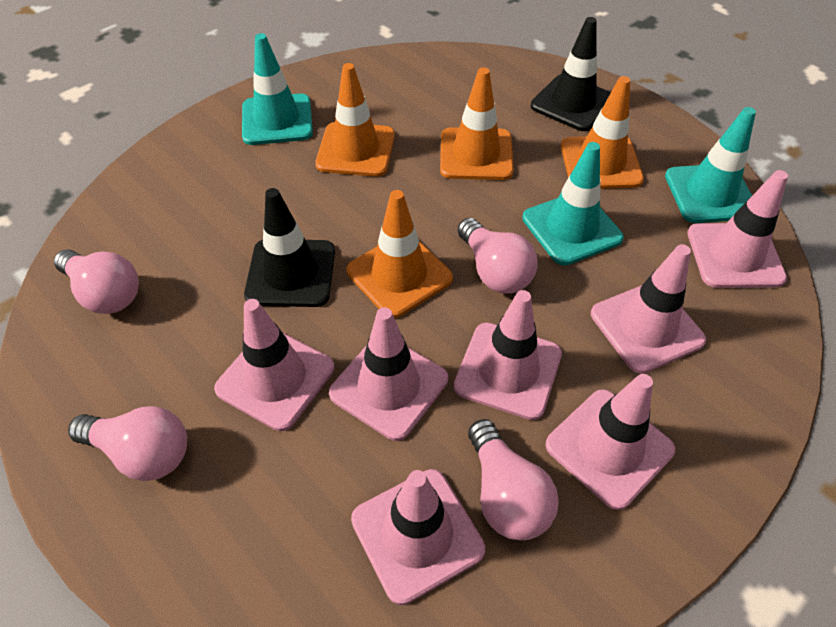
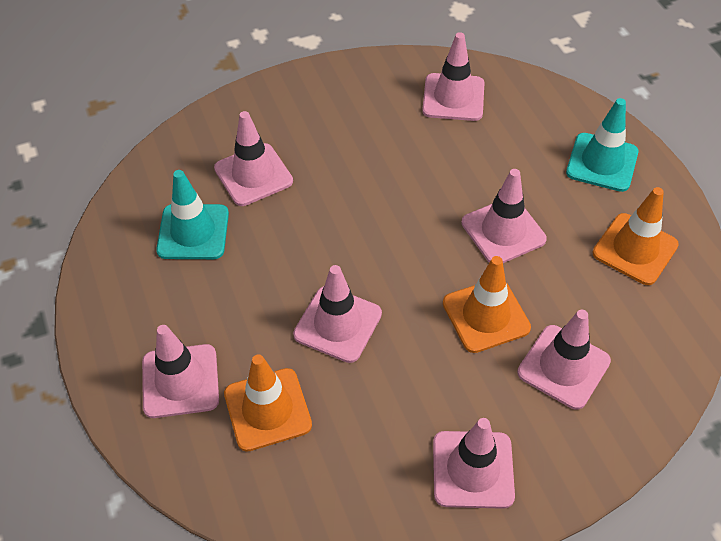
black traffic cone: 2 -> 0
orange traffic cone: 4 -> 3
pink light bulb: 4 -> 0
turquoise traffic cone: 3 -> 2

